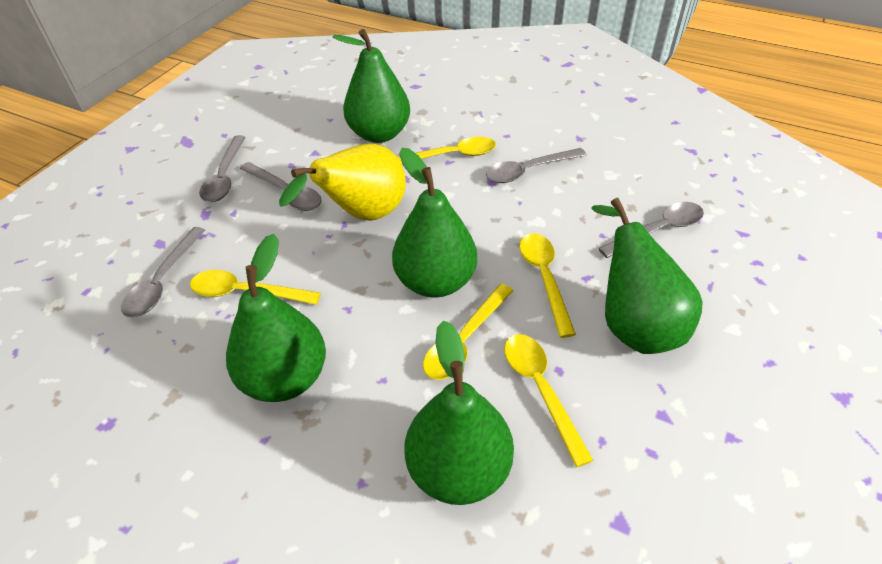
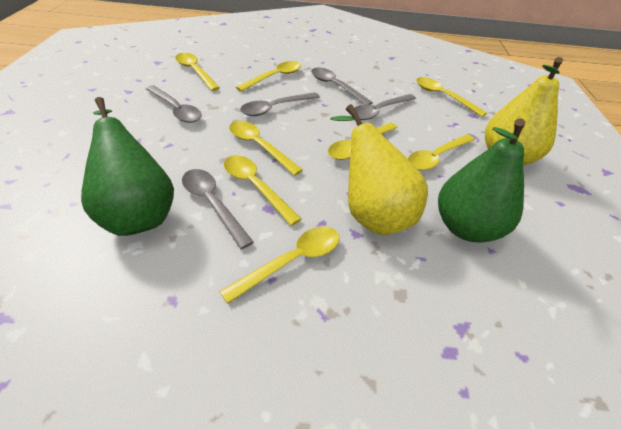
green pear: 5 -> 2
yellow pear: 1 -> 2
yellow spoon: 5 -> 8

